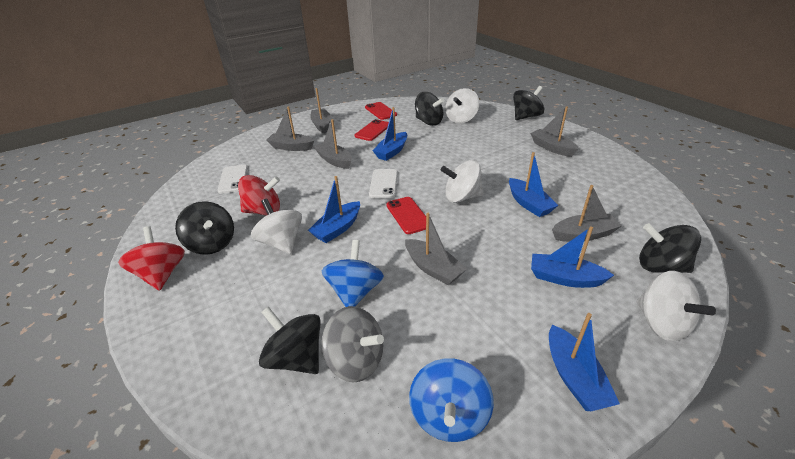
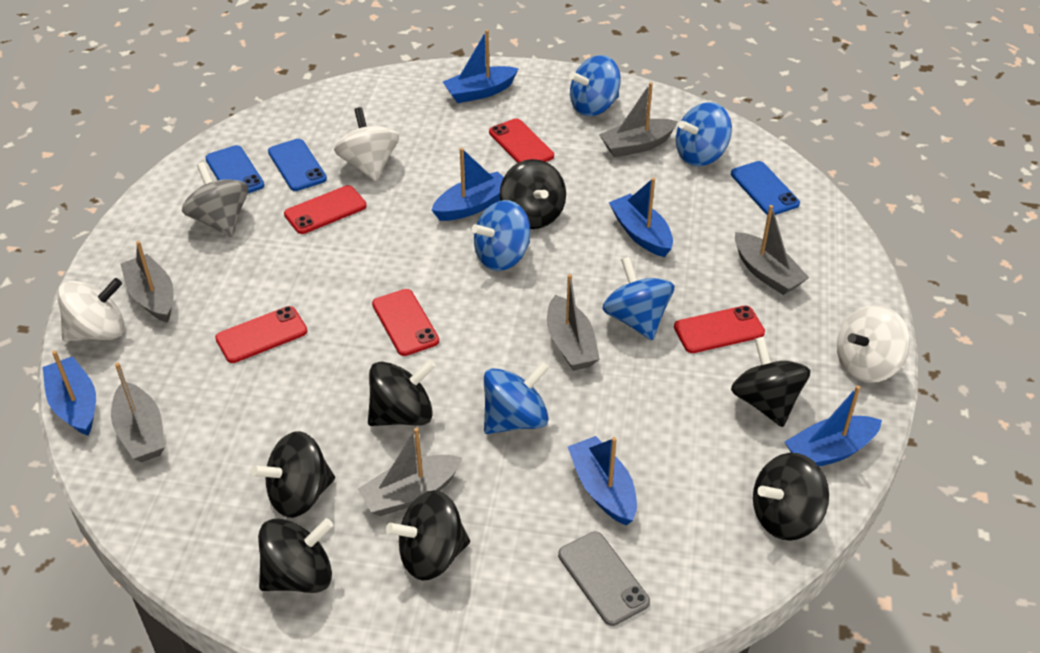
black spinning top: 5 -> 7
blue boat: 5 -> 6
blue phone: 0 -> 3
blue spinning top: 2 -> 5
grey phone: 0 -> 1
red phone: 3 -> 5
red spinning top: 2 -> 0
white phone: 2 -> 0
white spinning top: 4 -> 3

